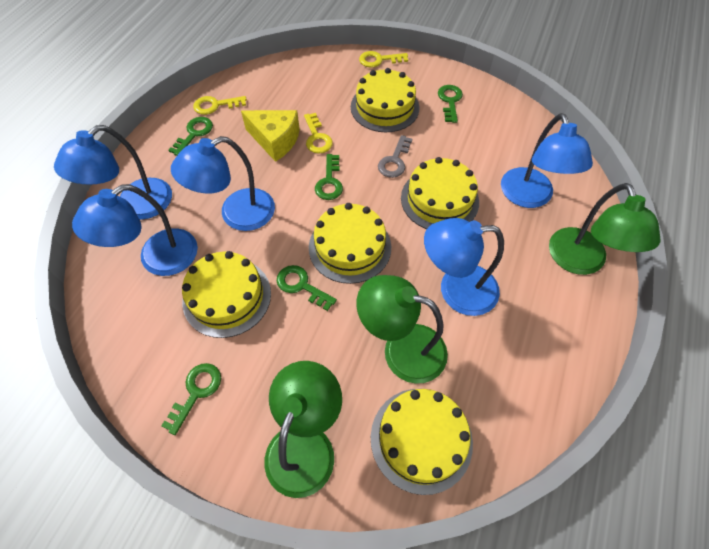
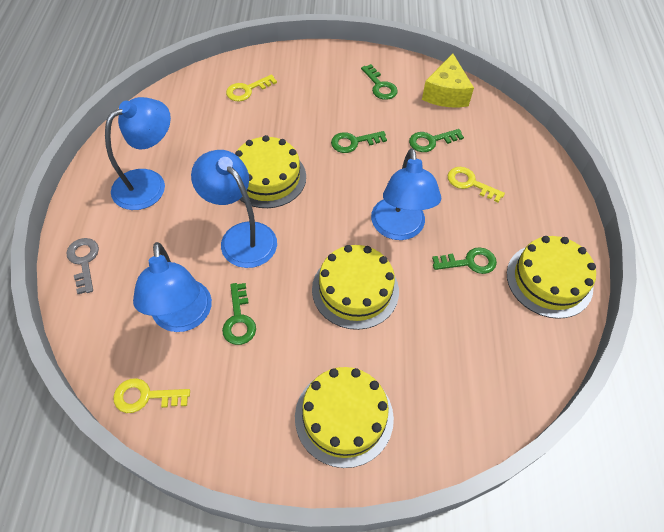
blue lamp: 5 -> 4
green lamp: 3 -> 0
yellow cake: 5 -> 4

